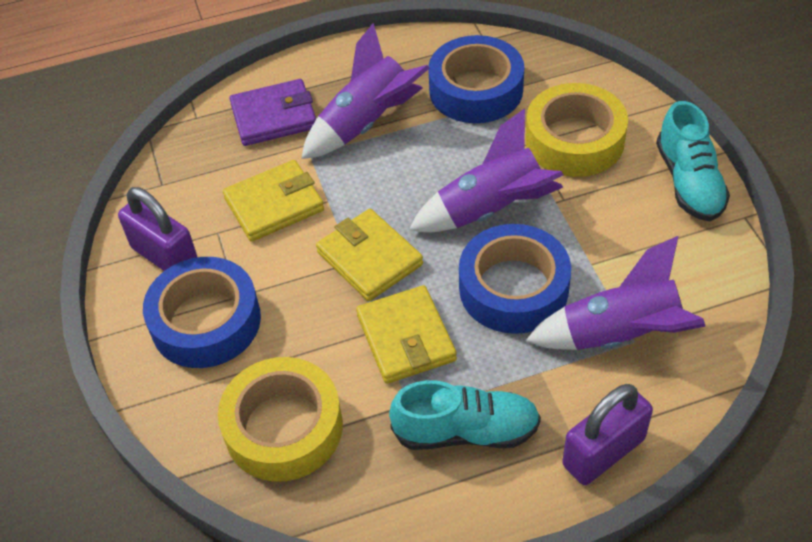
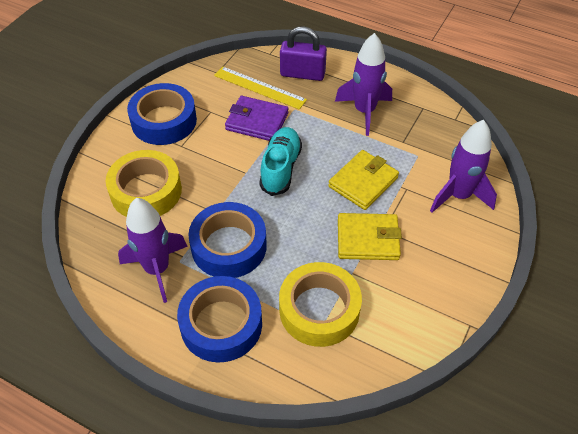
purple padlock: 2 -> 1
turquoise shoe: 2 -> 1
yellow ruler: 0 -> 1
yellow wallet: 3 -> 2

